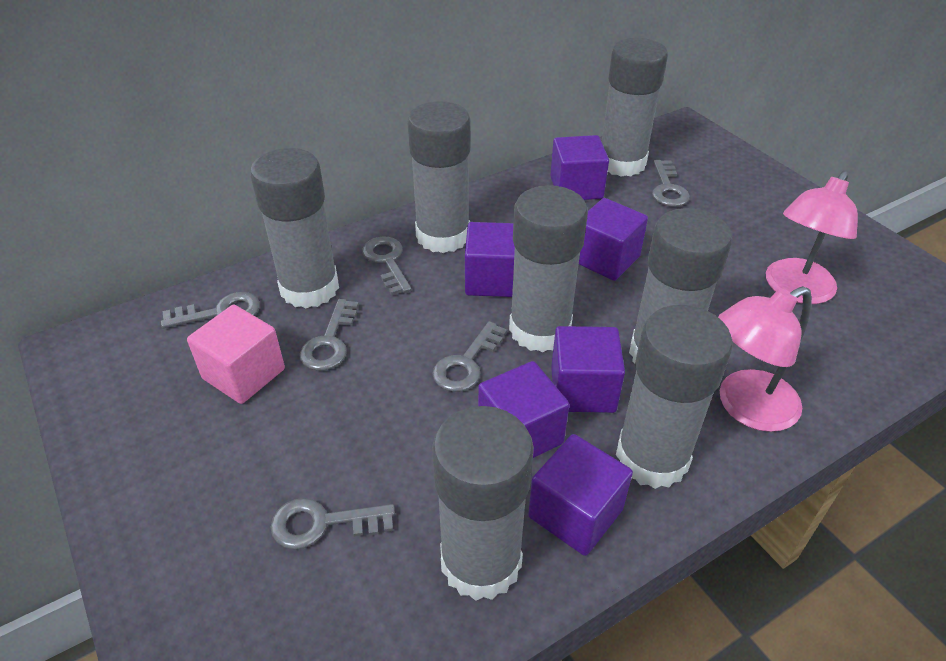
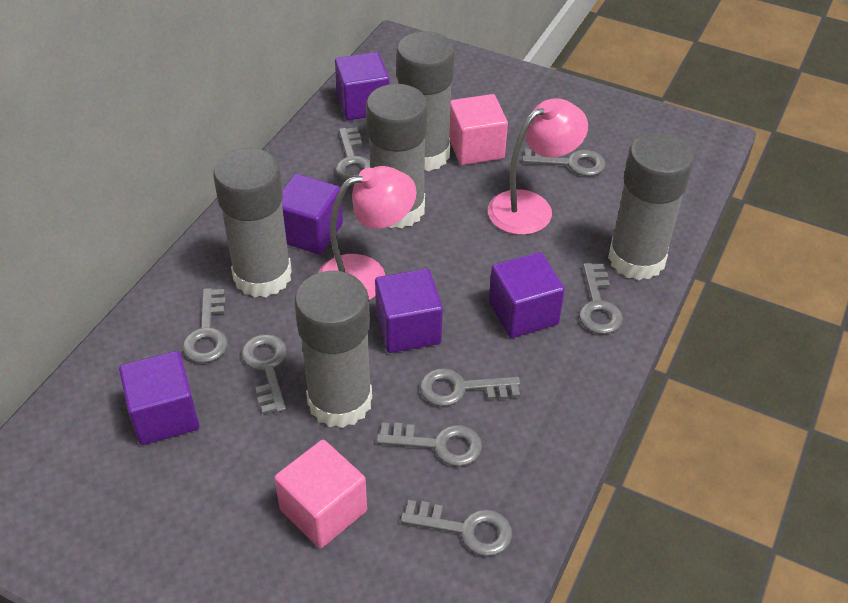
grey glue stick: 7 -> 5
grey key: 6 -> 8
pink cube: 1 -> 2
purple cube: 6 -> 5

